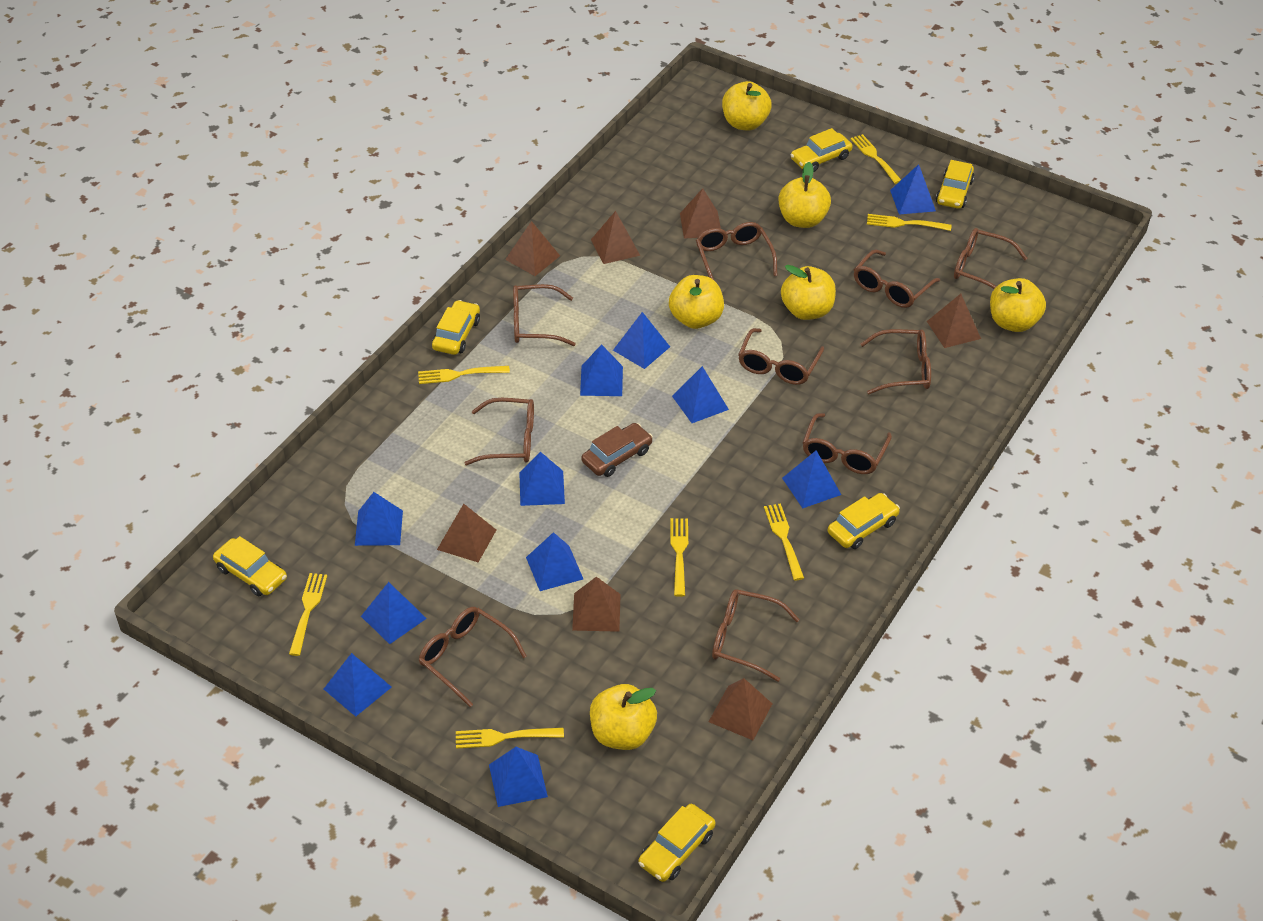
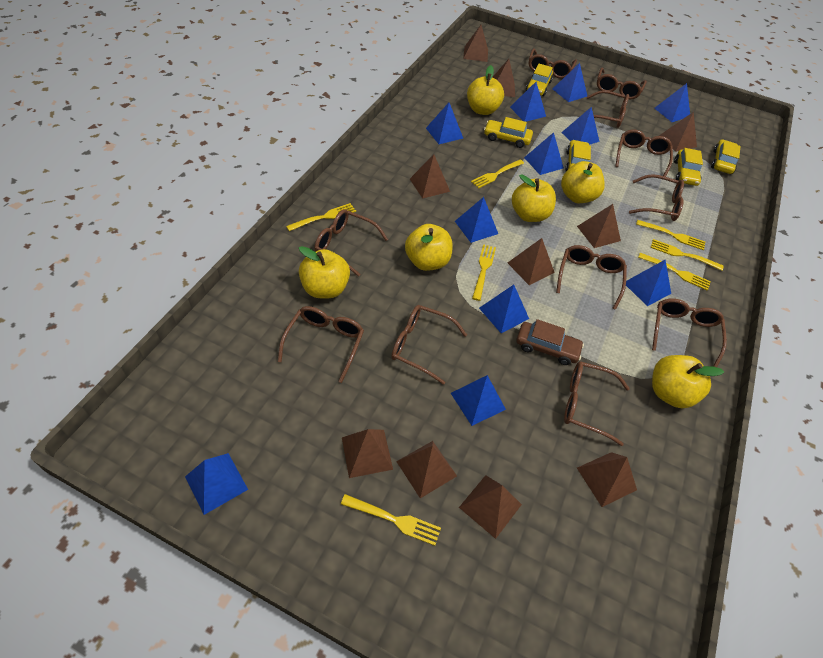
brown glasses: 10 -> 11
brown pyramid: 7 -> 10
yellow car: 6 -> 5

